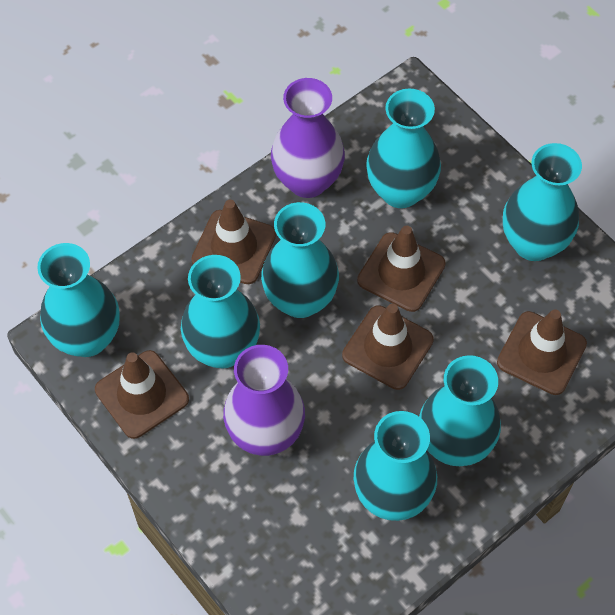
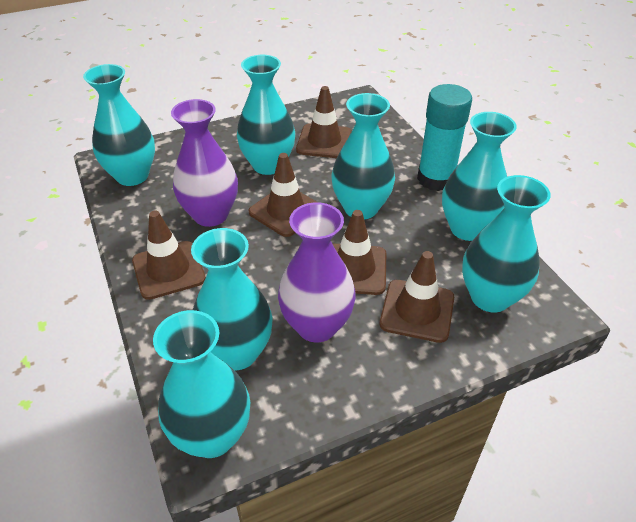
turquoise glue stick: 0 -> 1

